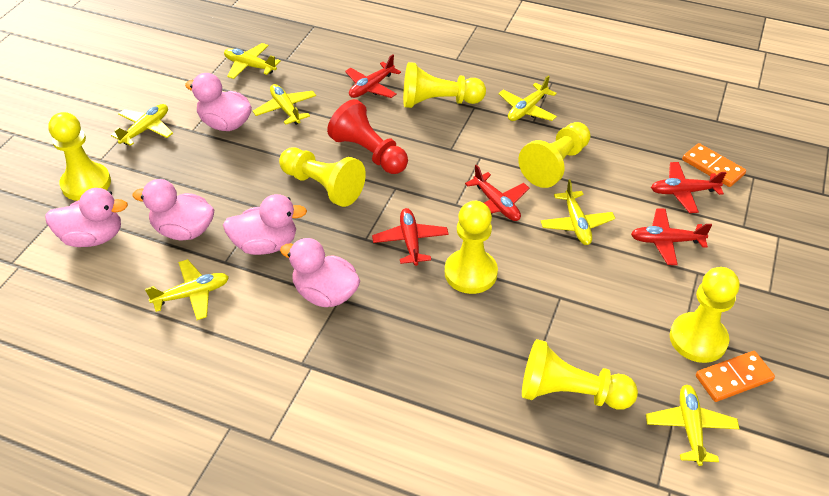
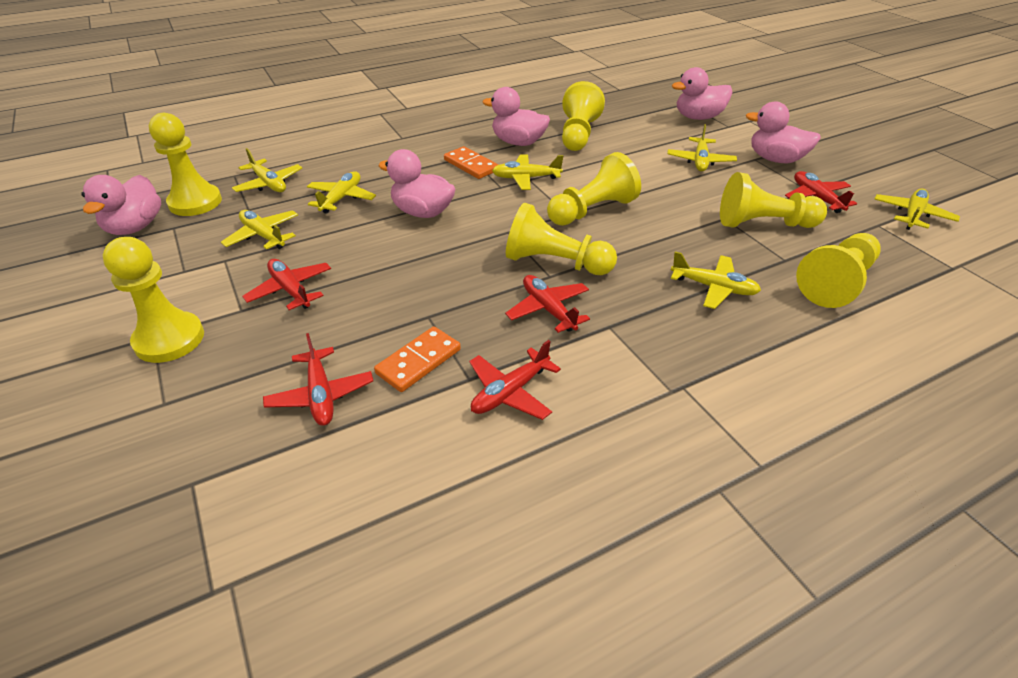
red pawn: 1 -> 0

